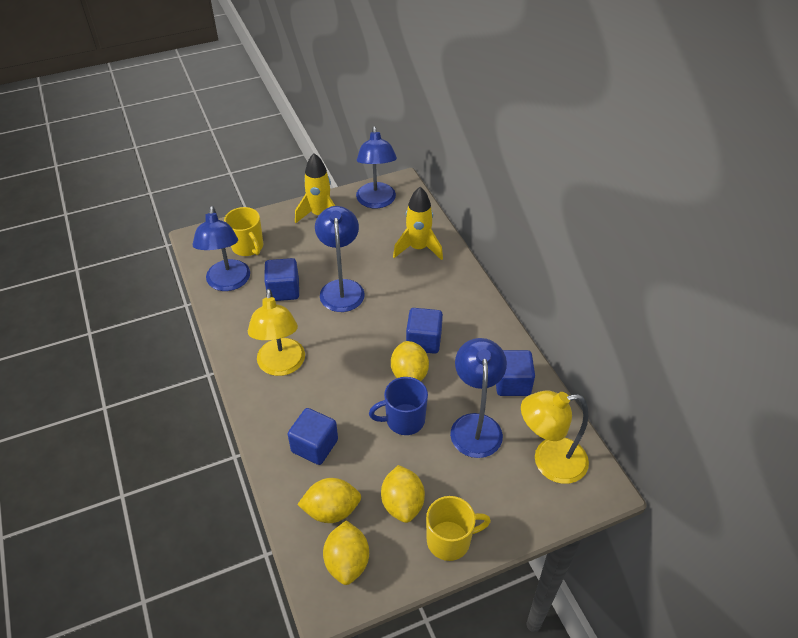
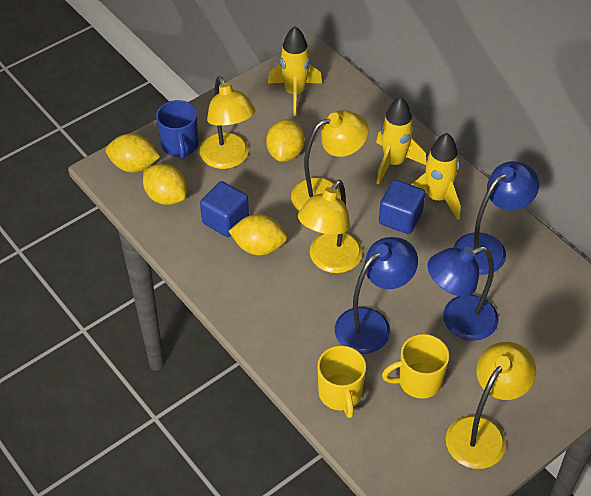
blue cube: 4 -> 2
blue lamp: 4 -> 3
yellow lamp: 2 -> 4
yellow rocket: 2 -> 3

